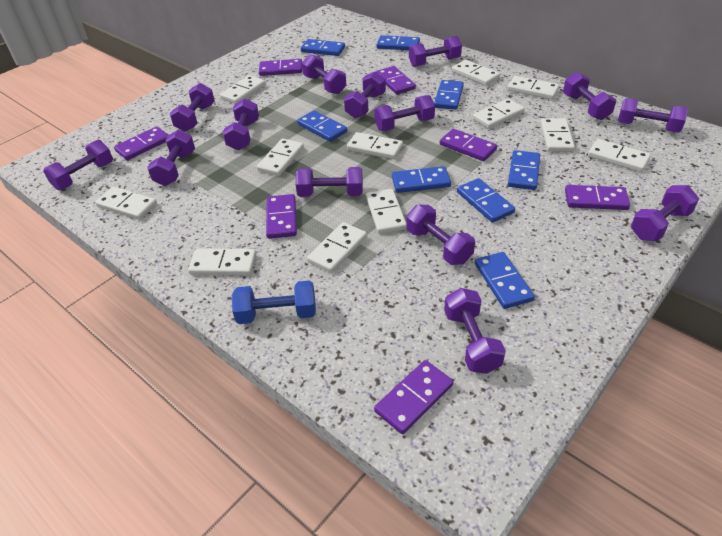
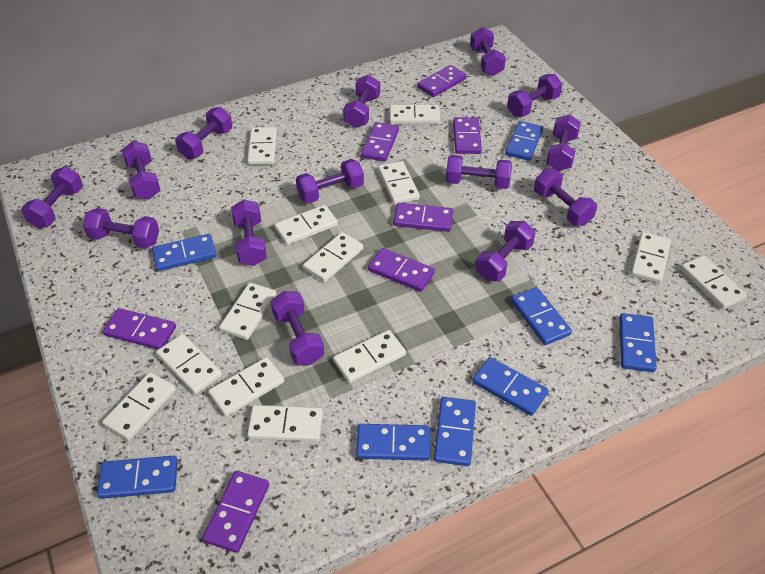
blue dumbbell: 1 -> 0
white domino: 12 -> 13

